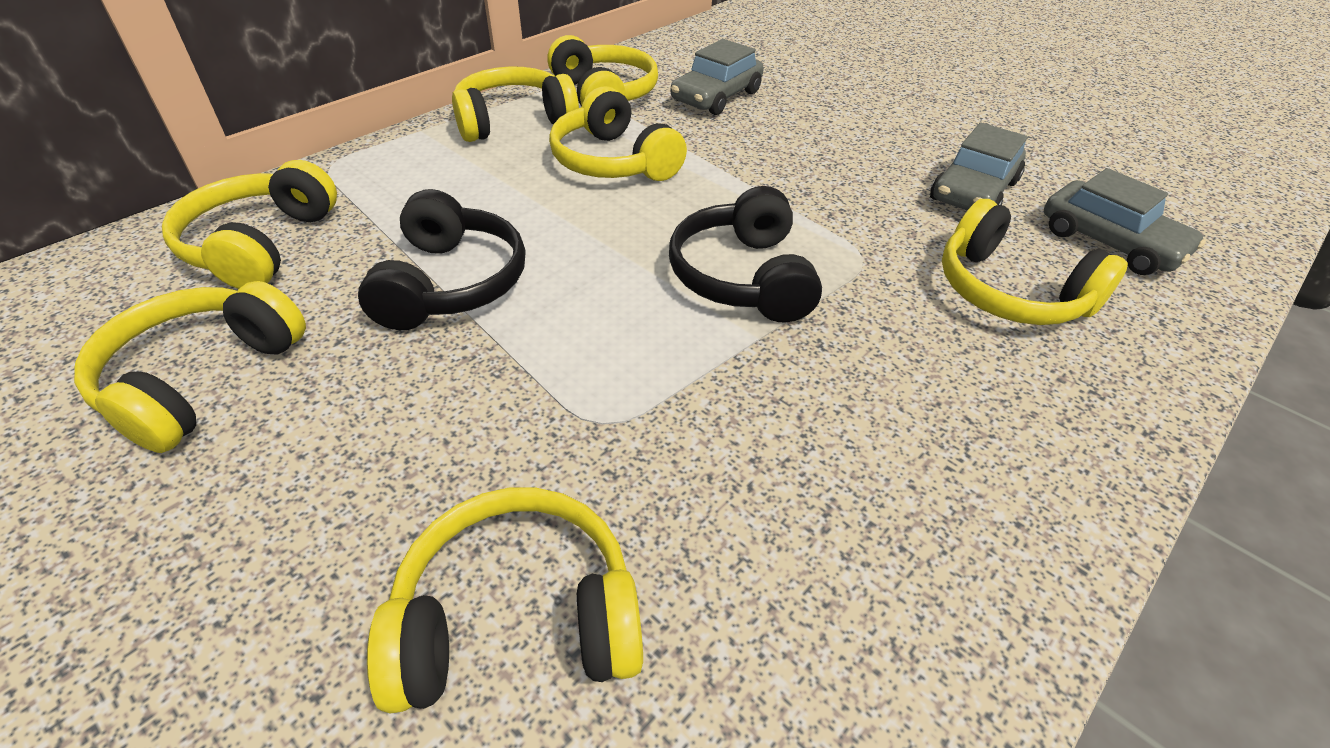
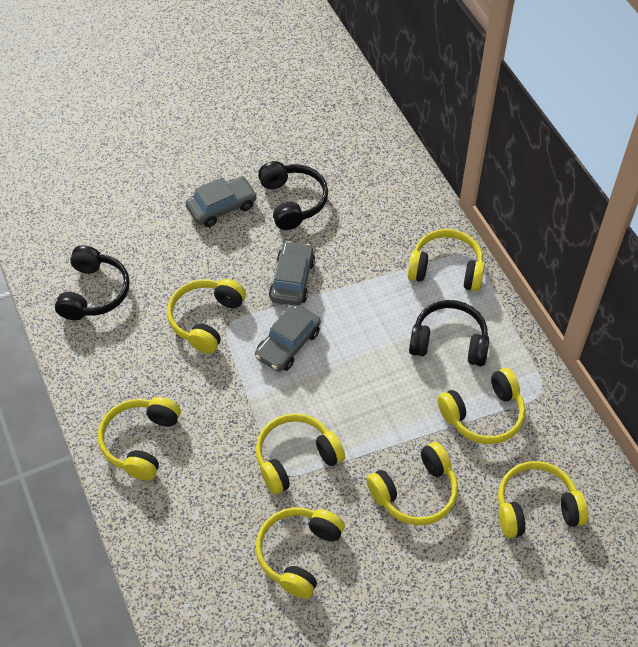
black headphones: 2 -> 3
yellow headphones: 7 -> 8

